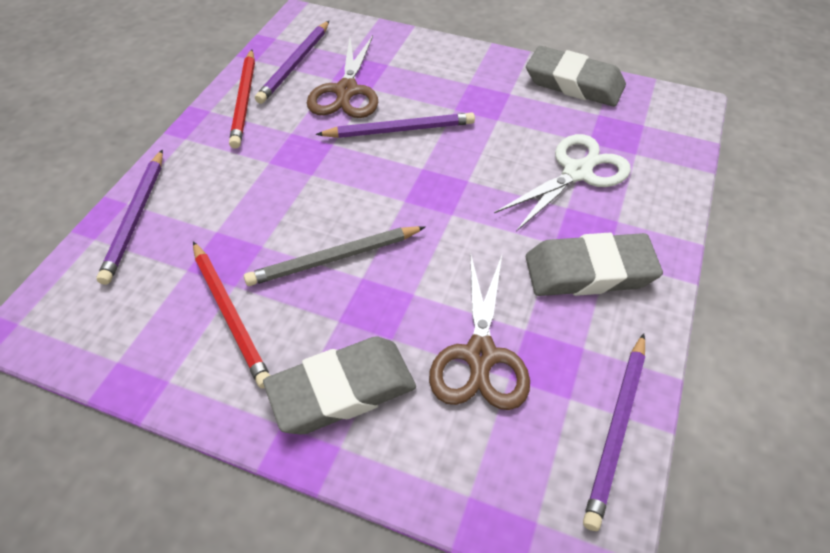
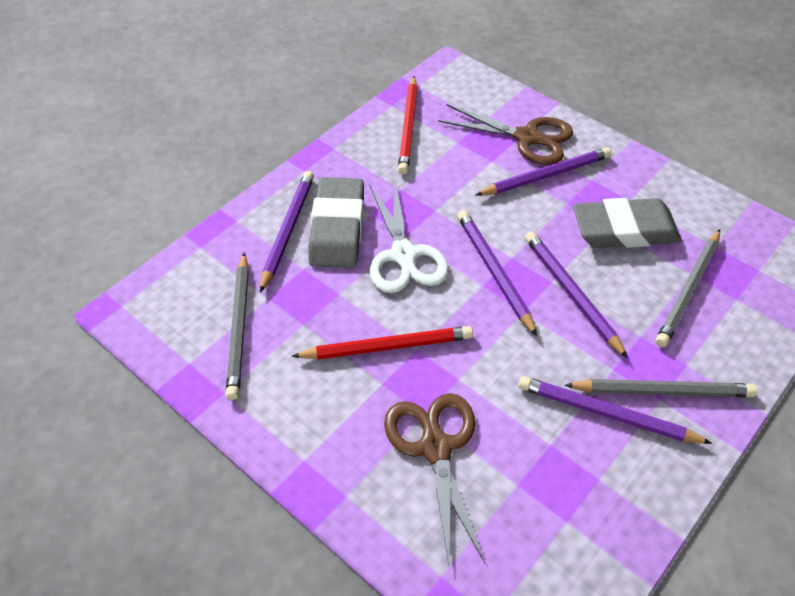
grey eraser: 3 -> 2
grey pencil: 1 -> 3
purple pencil: 4 -> 5

